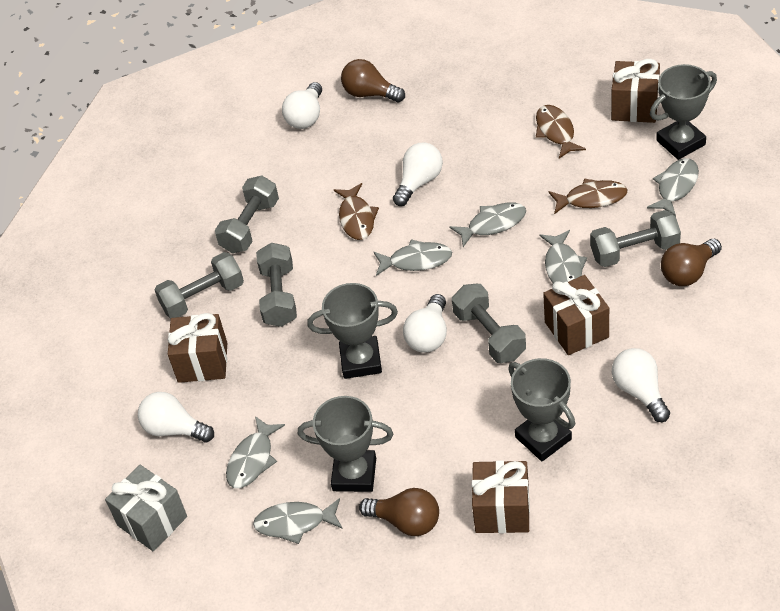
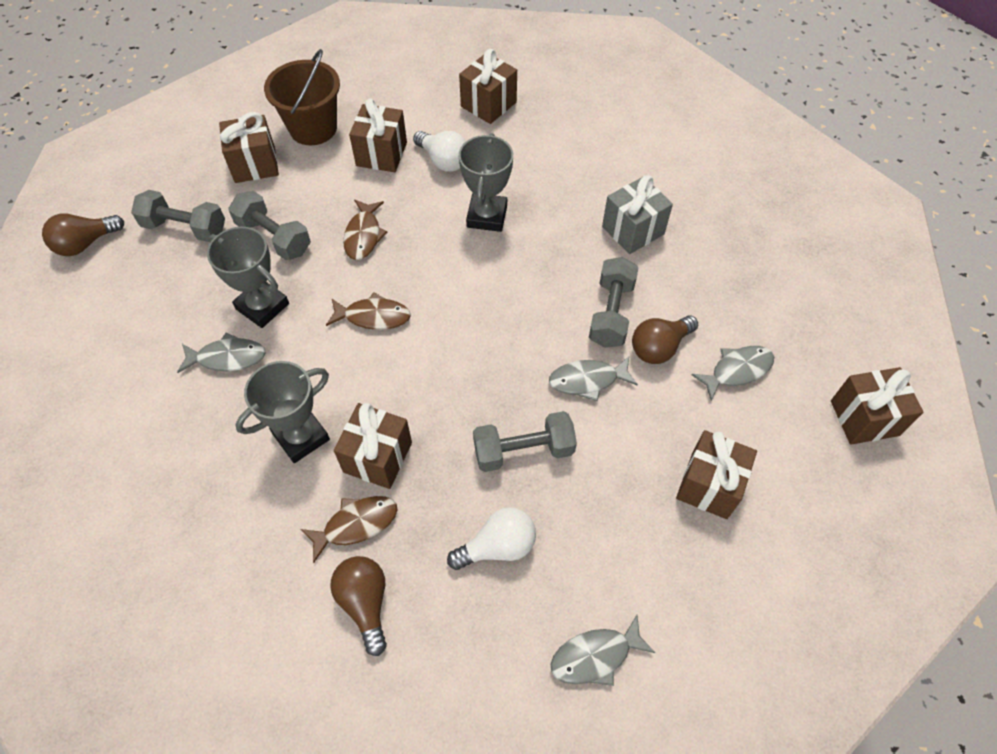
brown bucket: 0 -> 1
brown gift: 4 -> 6
grey dumbbell: 5 -> 4
grey fish: 6 -> 4
grey trophy: 4 -> 3
white light bulb: 5 -> 2

